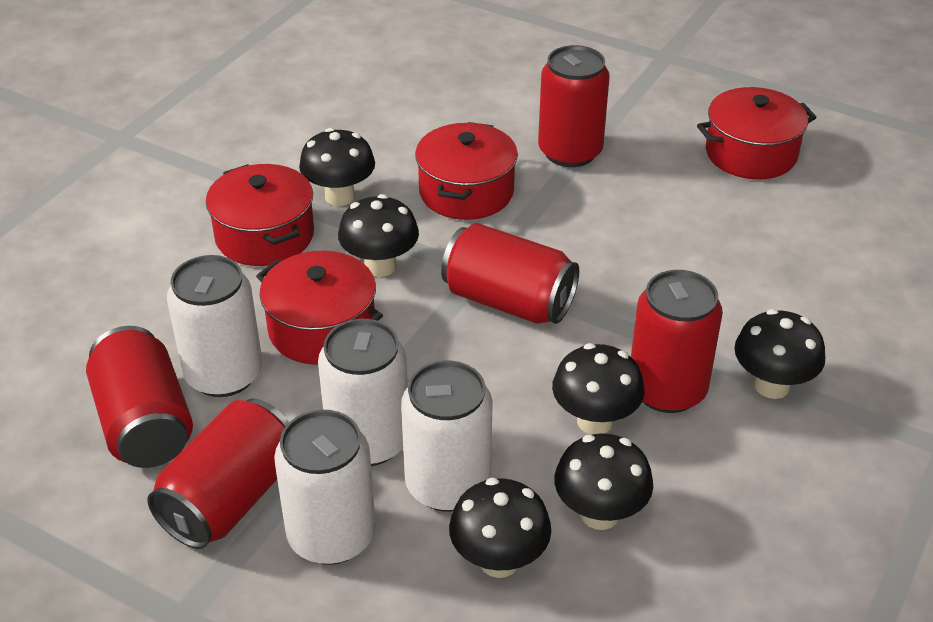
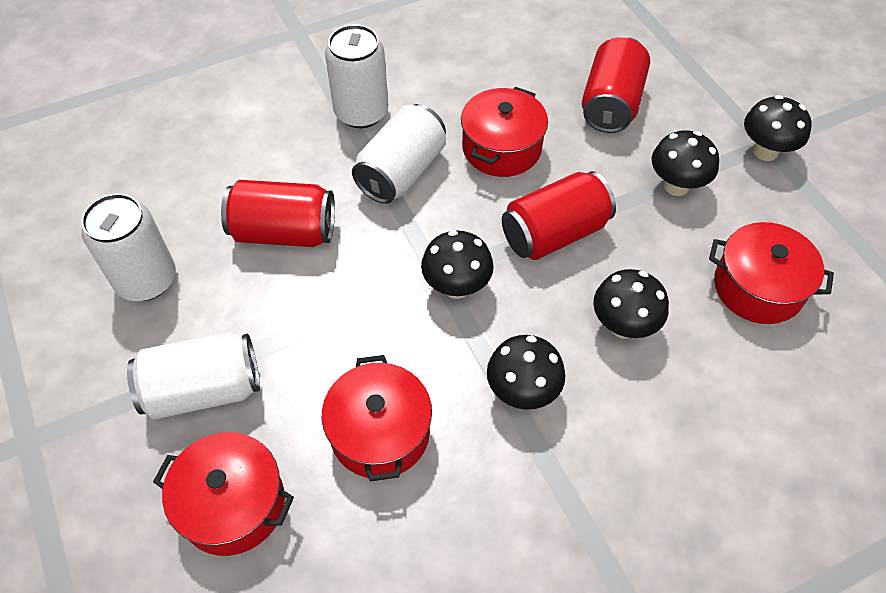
black mushroom: 6 -> 5
red can: 5 -> 3

